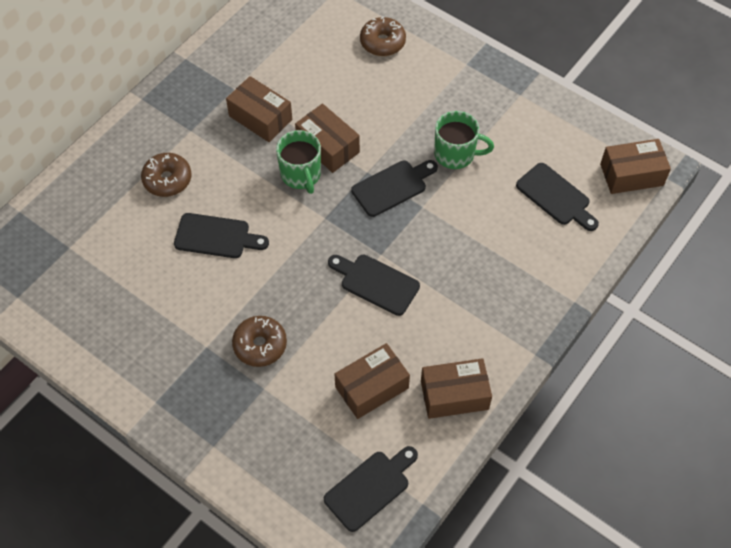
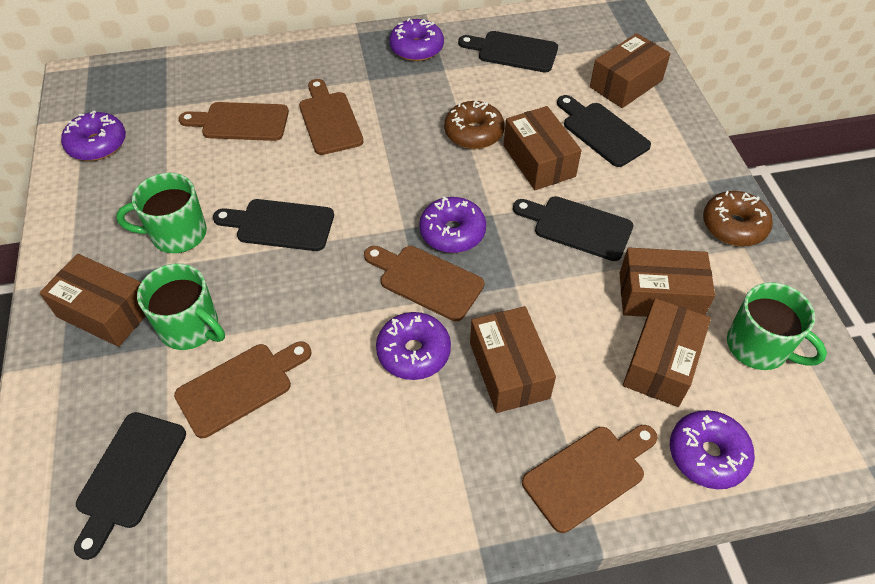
brown box: 5 -> 6
brown cutting board: 0 -> 5
brown donut: 3 -> 2
green mug: 2 -> 3
purple donut: 0 -> 5

